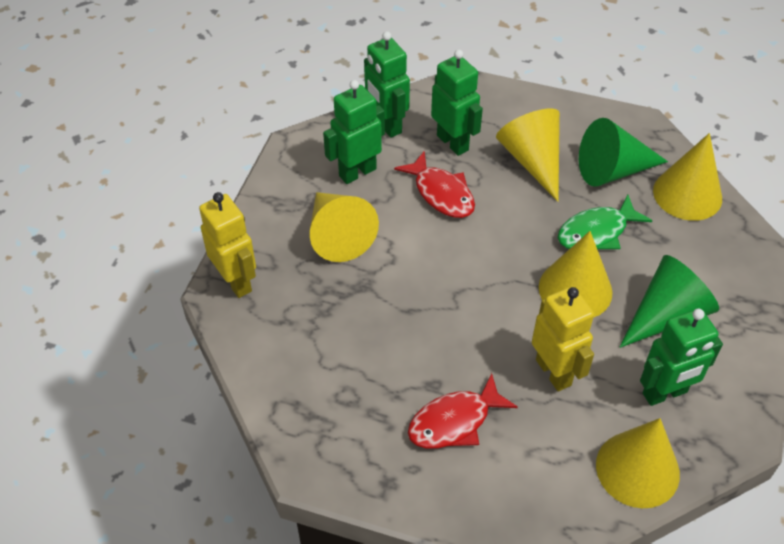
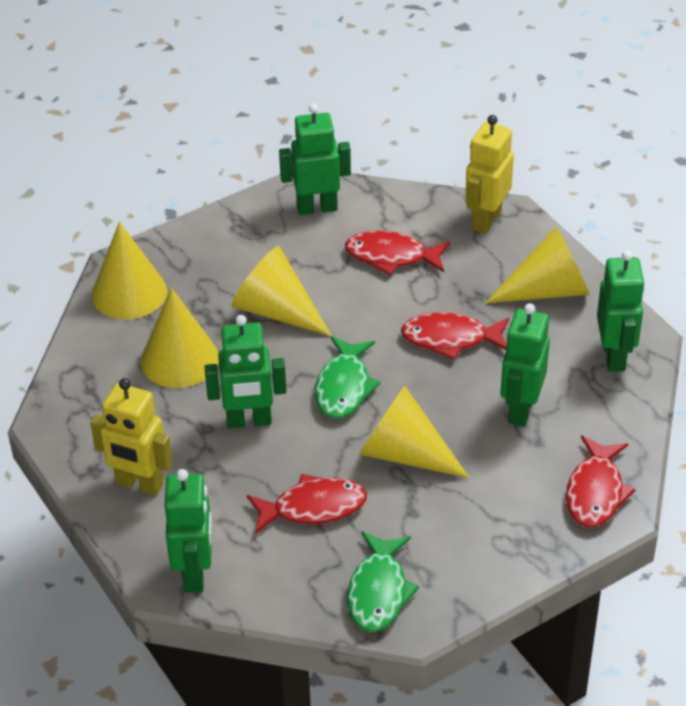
green cone: 2 -> 0
green fish: 1 -> 2
green robot: 4 -> 5
red fish: 2 -> 4

